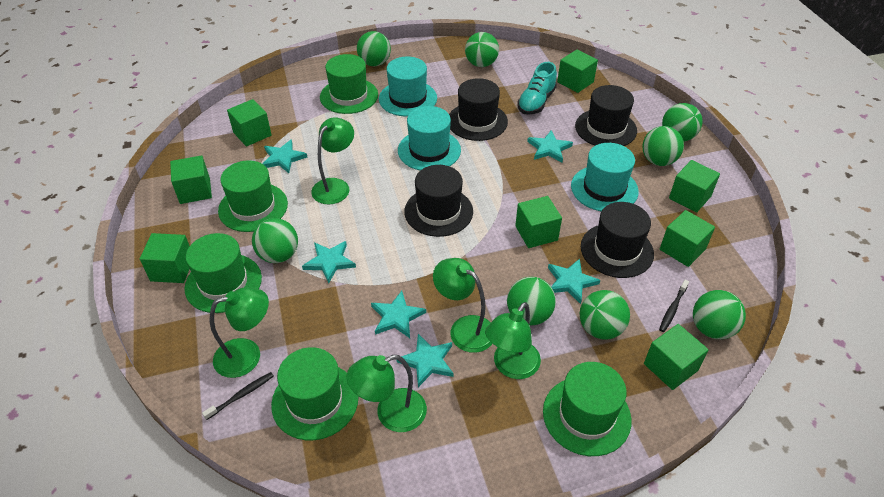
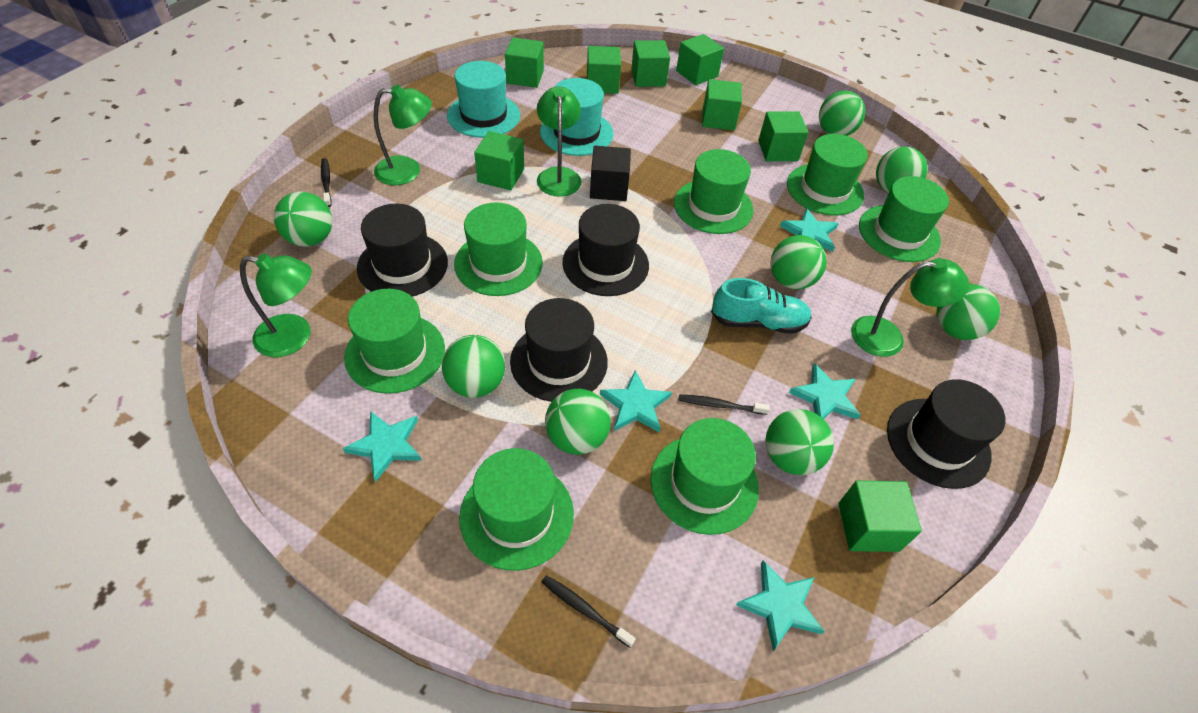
black cube: 0 -> 1
black toothbrush: 2 -> 3
green hat: 5 -> 7
green lamp: 5 -> 4
turquoise hat: 3 -> 2
turquoise star: 6 -> 5

